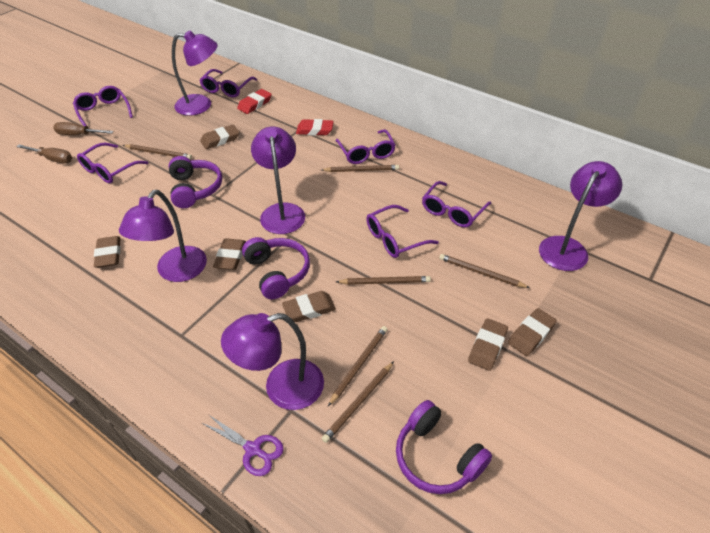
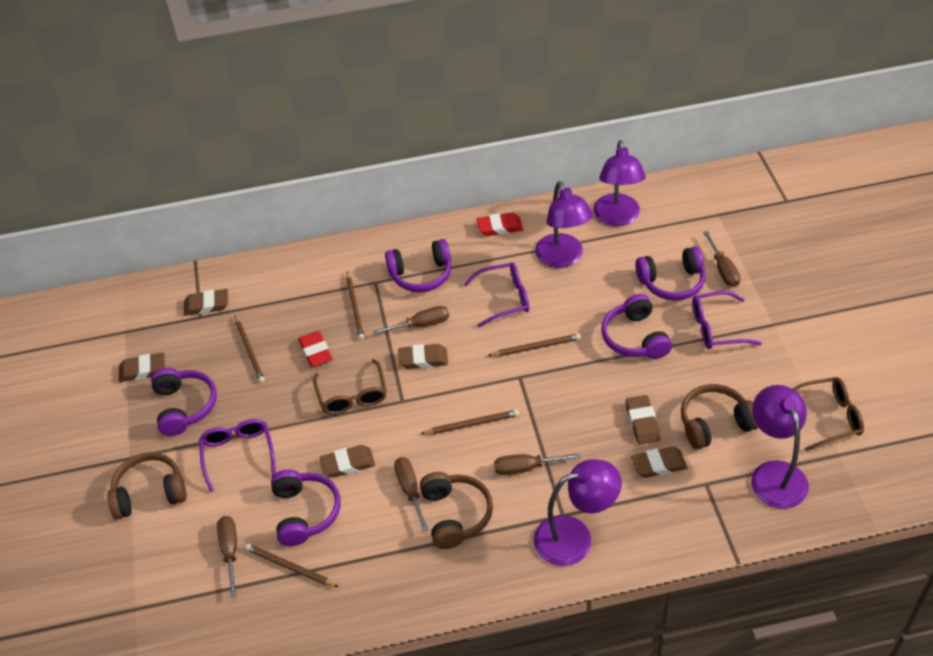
brown glasses: 0 -> 2
brown headphones: 0 -> 3
brown pencil: 6 -> 5
brown screwdriver: 2 -> 5
purple glasses: 6 -> 3
purple headphones: 3 -> 5
purple lamp: 5 -> 4
purple scissors: 1 -> 0

